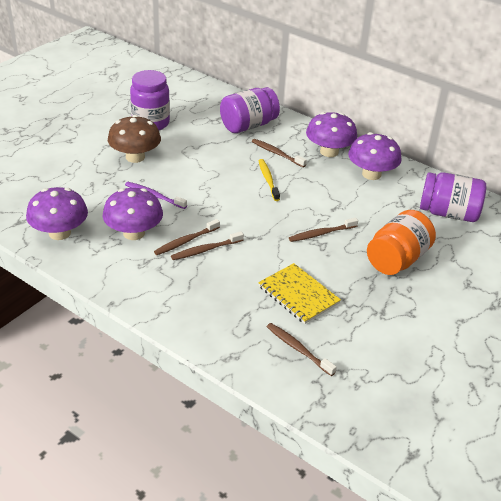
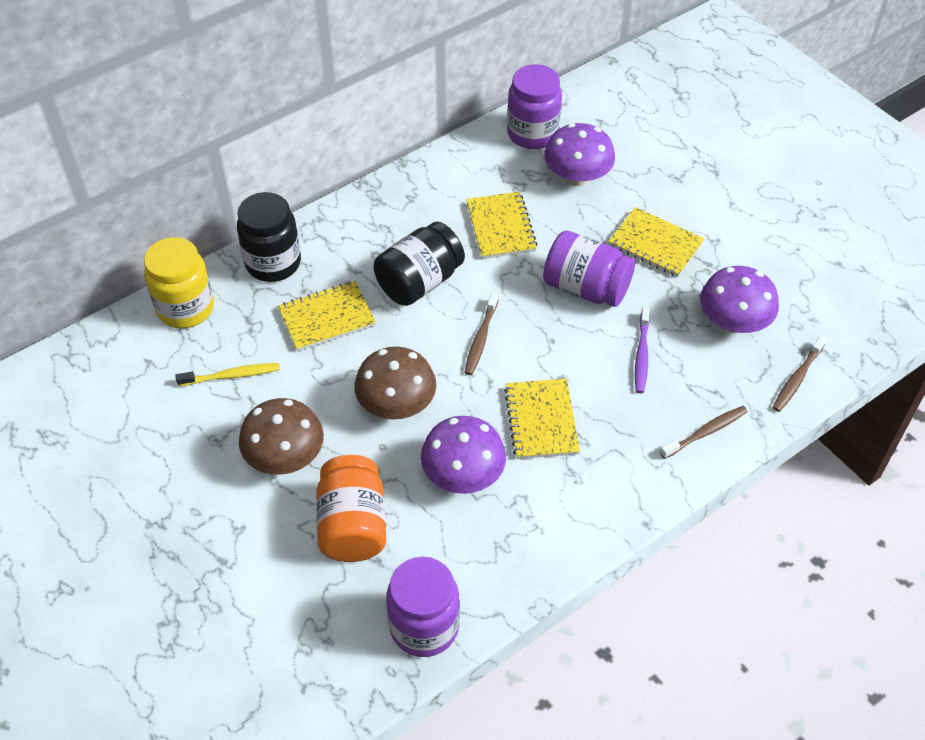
black jar: 0 -> 2
brown mushroom: 1 -> 2
brown toothbrush: 5 -> 3
purple mushroom: 4 -> 3
yellow jar: 0 -> 1
yellow notebook: 1 -> 4

